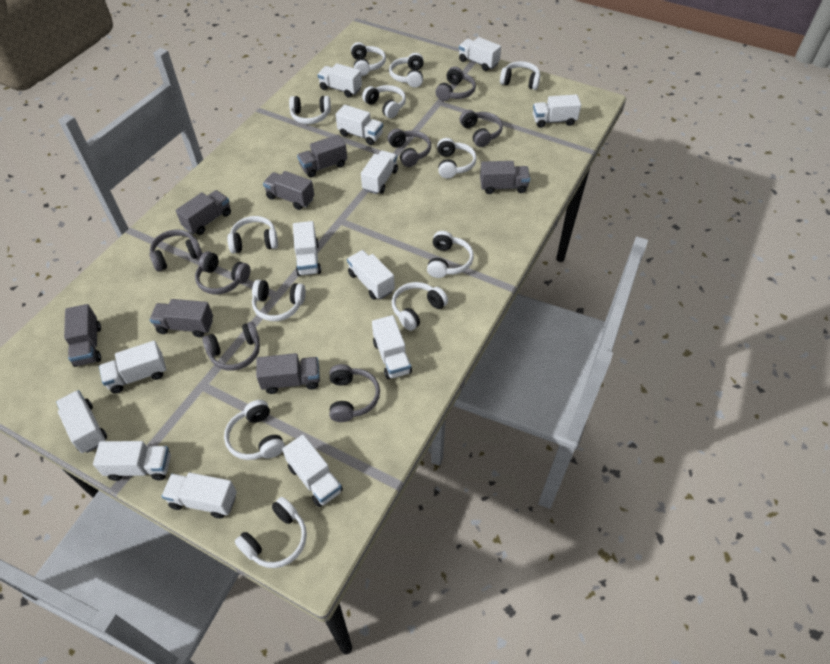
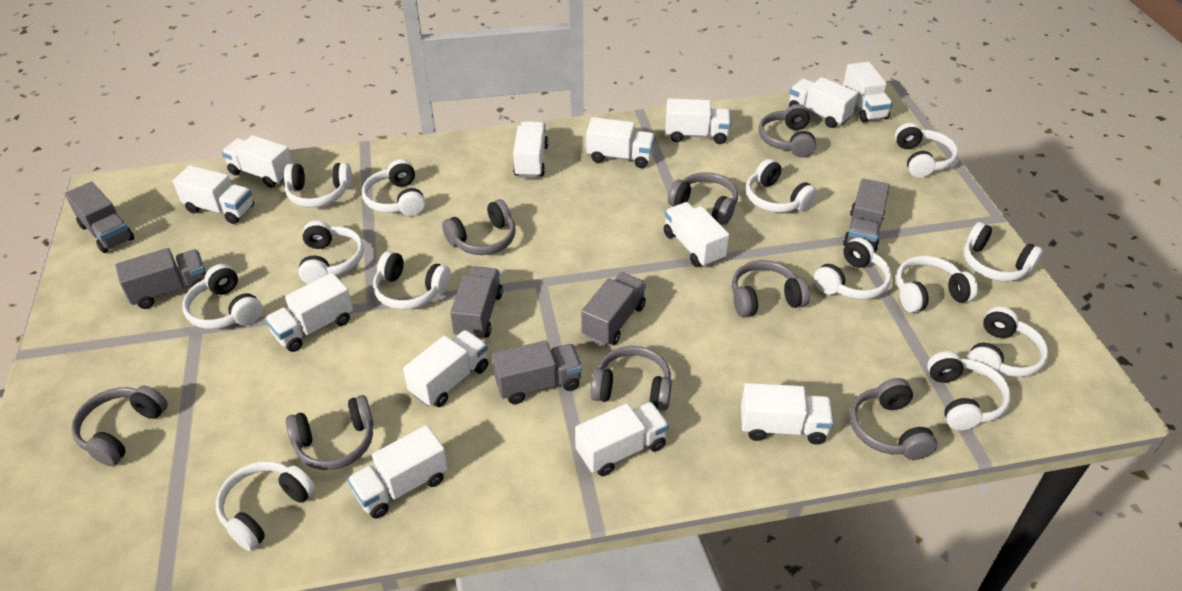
grey headphones: 7 -> 8
grey truck: 7 -> 6
white headphones: 12 -> 13

